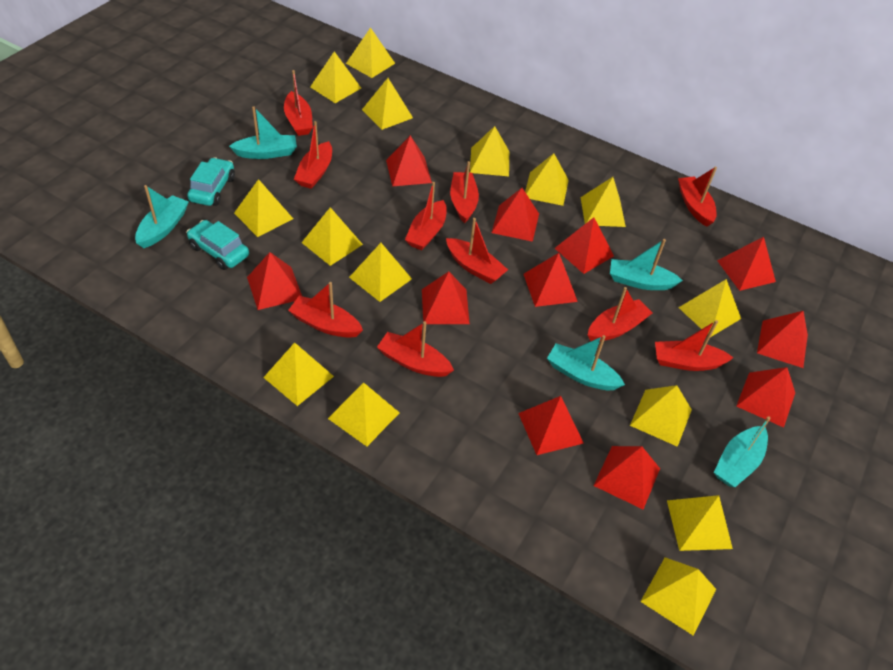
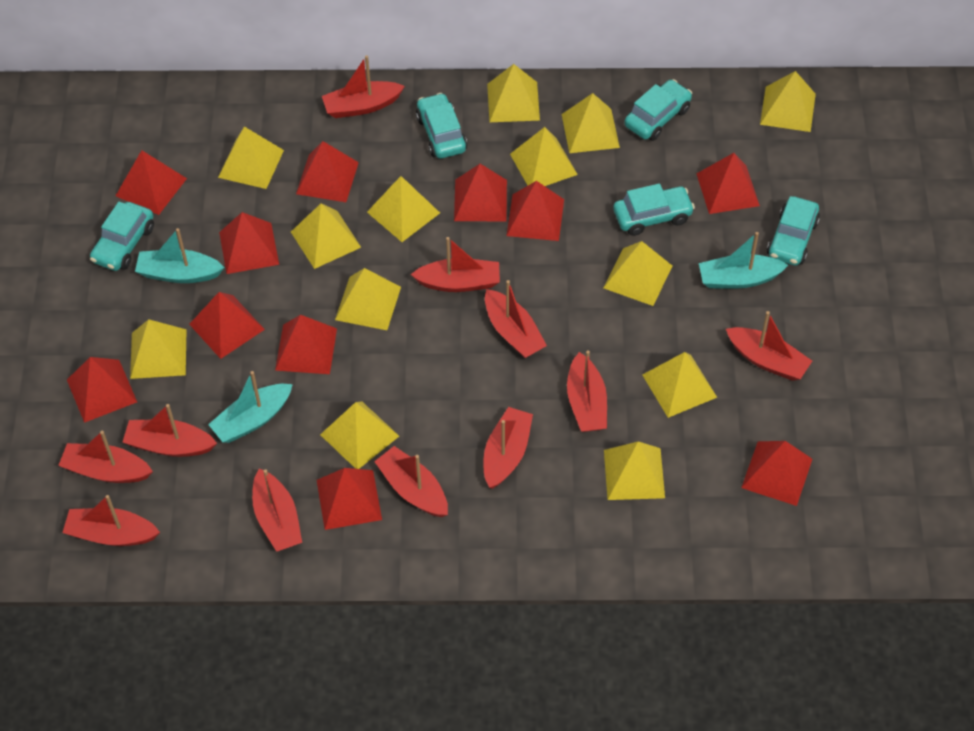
red boat: 10 -> 11
turquoise boat: 5 -> 3
turquoise car: 2 -> 5
yellow pyramid: 15 -> 13

